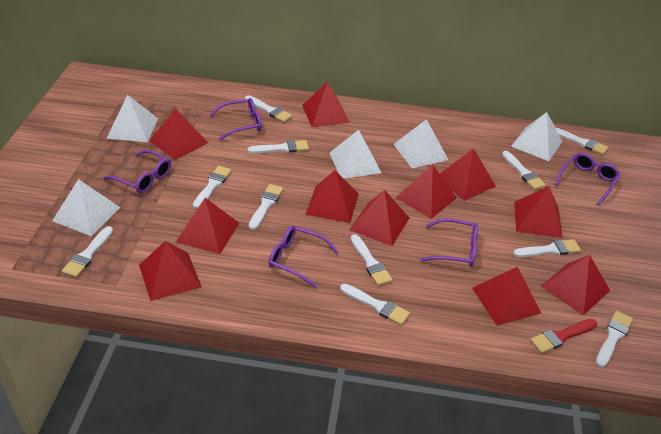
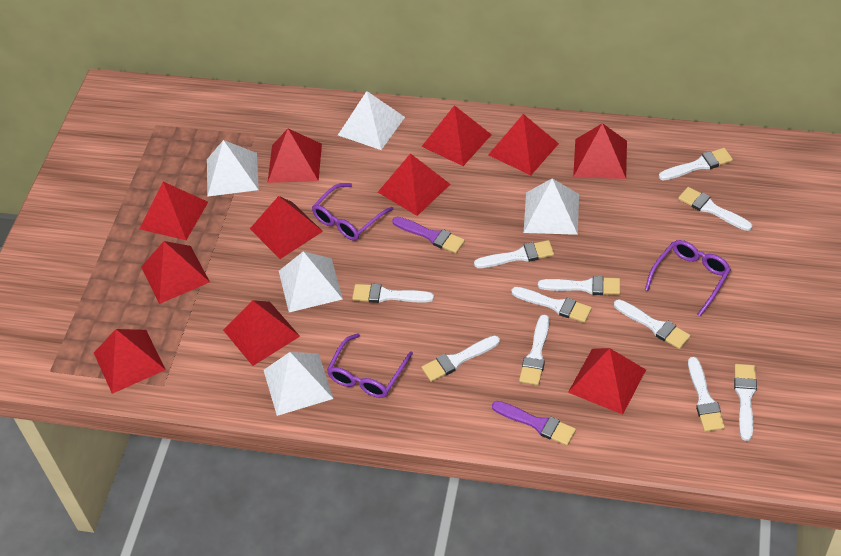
purple brush: 0 -> 2
purple glasses: 5 -> 3
red brush: 1 -> 0

